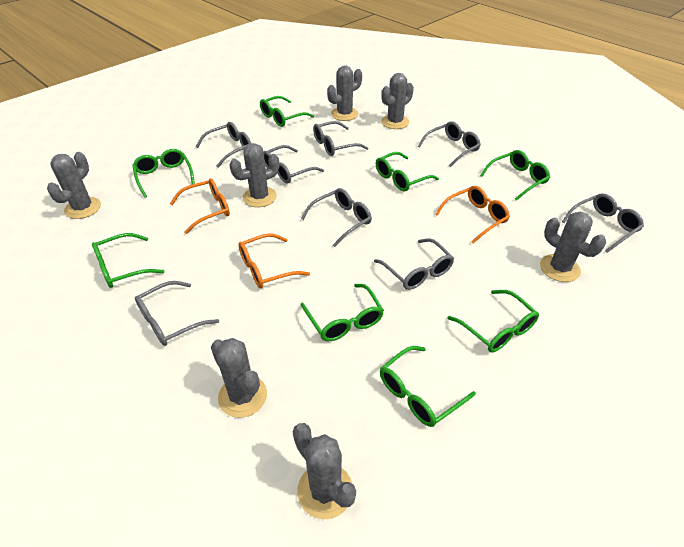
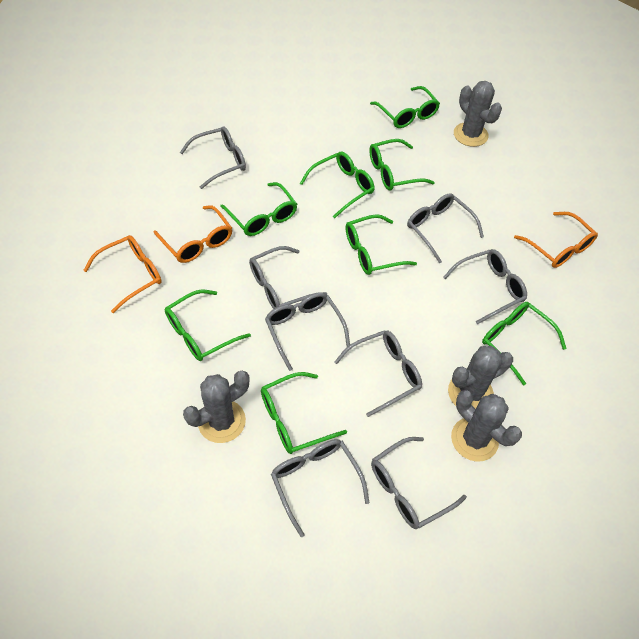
grey cactus: 7 -> 4

